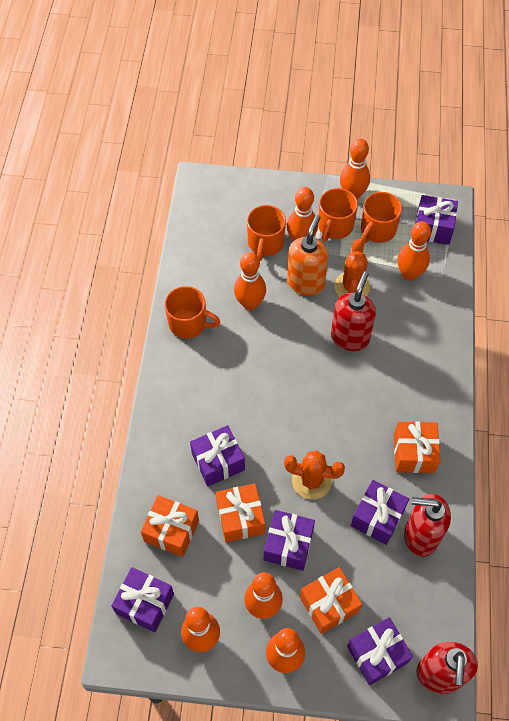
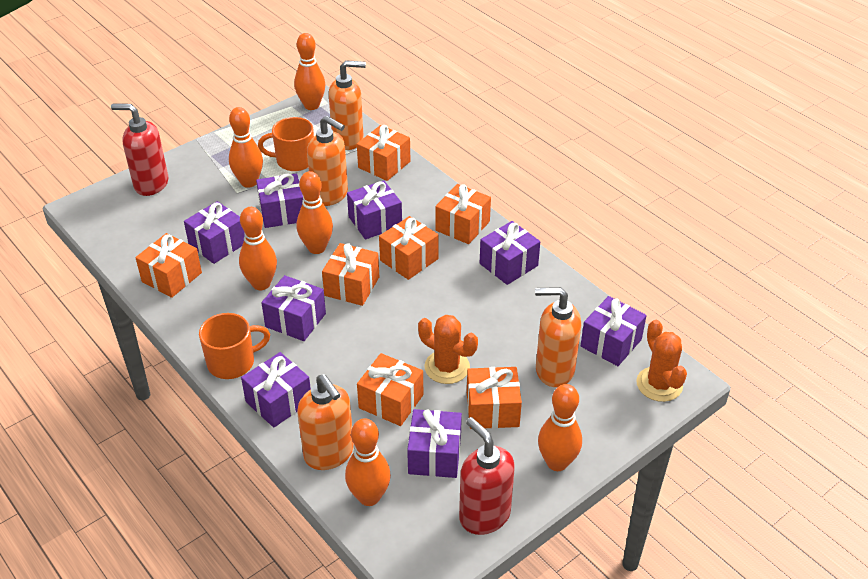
orange bowling pin: 7 -> 6
orange gift: 4 -> 7
orange mug: 4 -> 2
orange soap dispenser: 1 -> 4
purple gift: 6 -> 8
red soap dispenser: 3 -> 2

